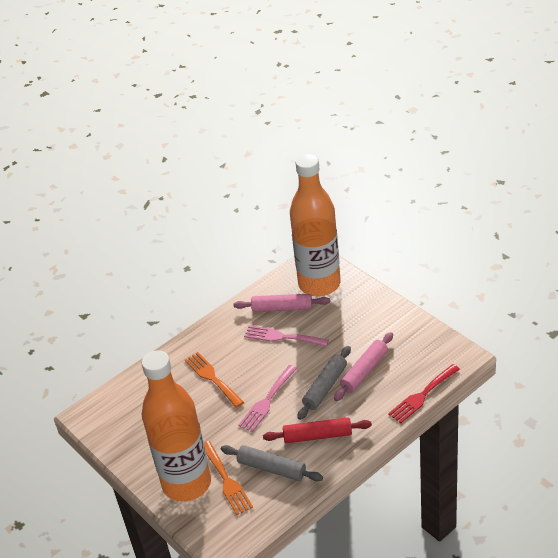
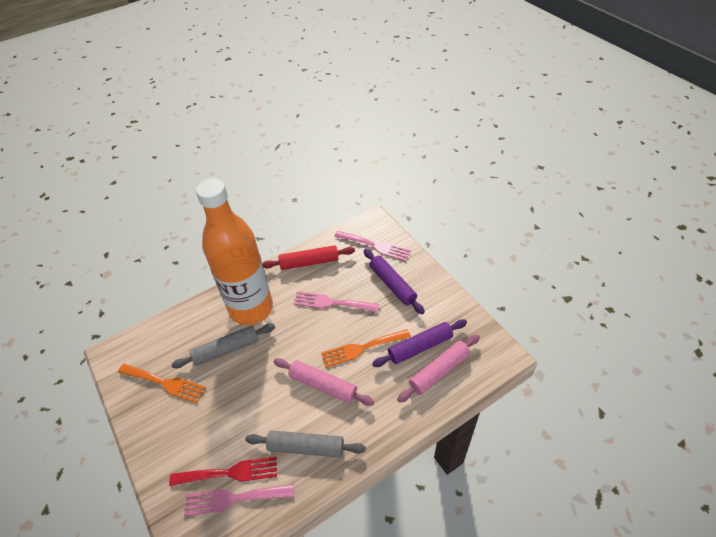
orange bottle: 2 -> 1
pink fork: 2 -> 3
purple rolling pin: 0 -> 2

